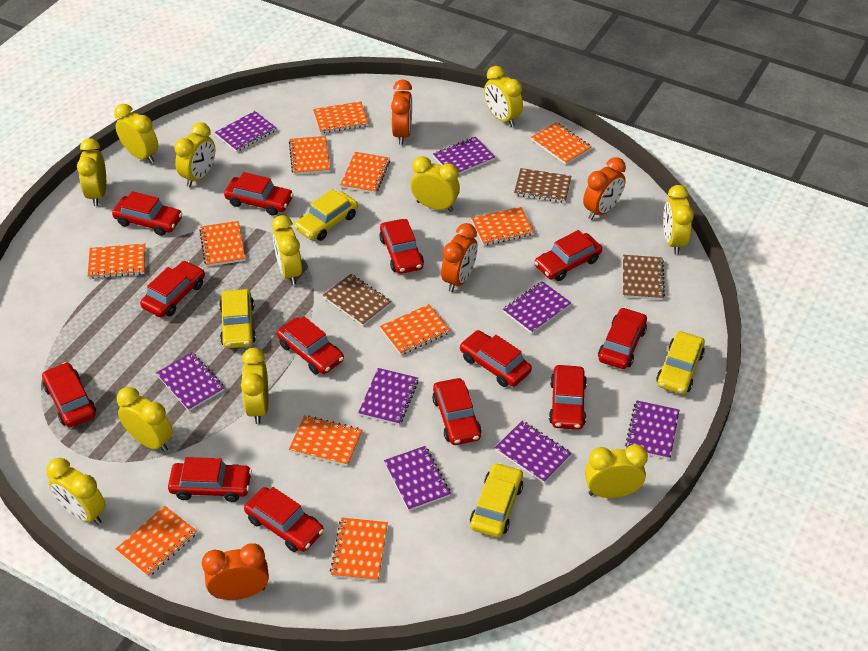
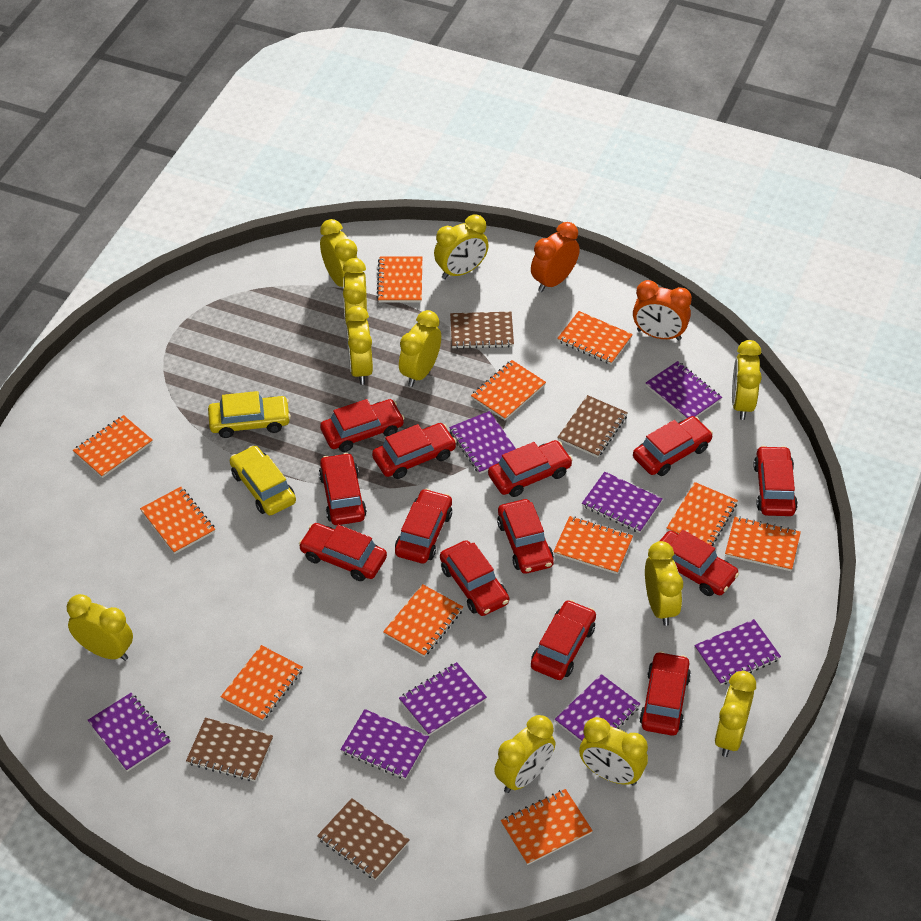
brown notebook: 3 -> 4
orange clock: 4 -> 2
yellow car: 4 -> 2

